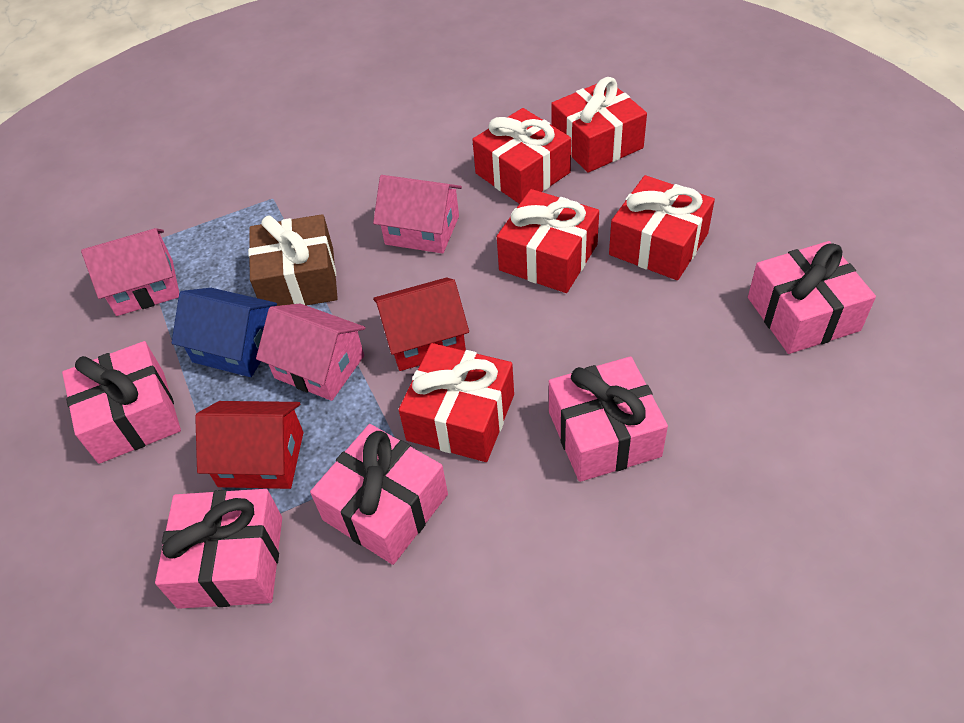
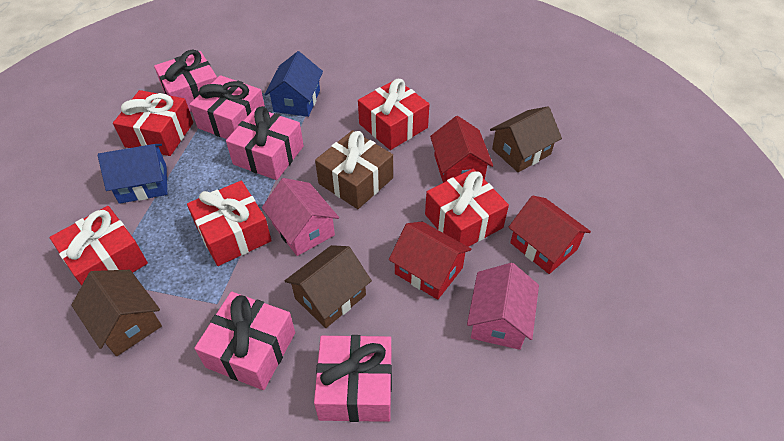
blue house: 1 -> 2
brown house: 0 -> 3
pink house: 3 -> 2
red house: 2 -> 3

